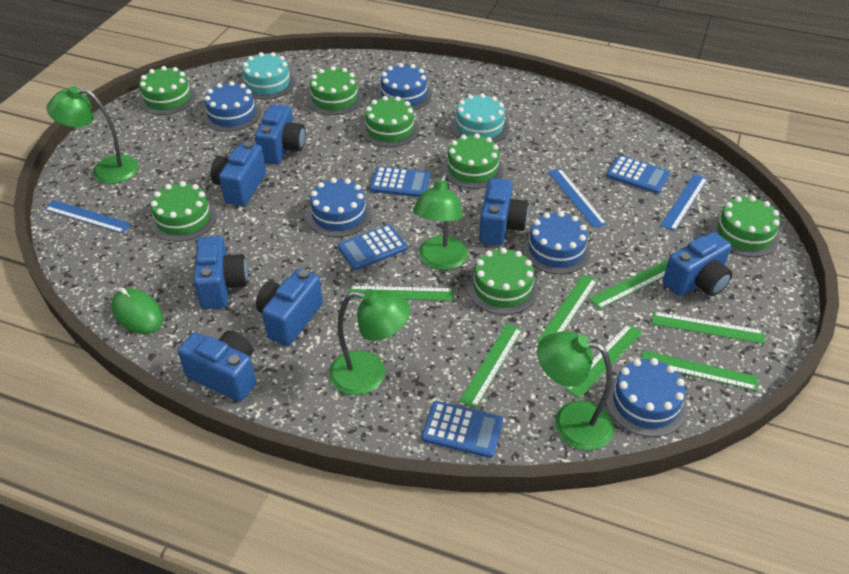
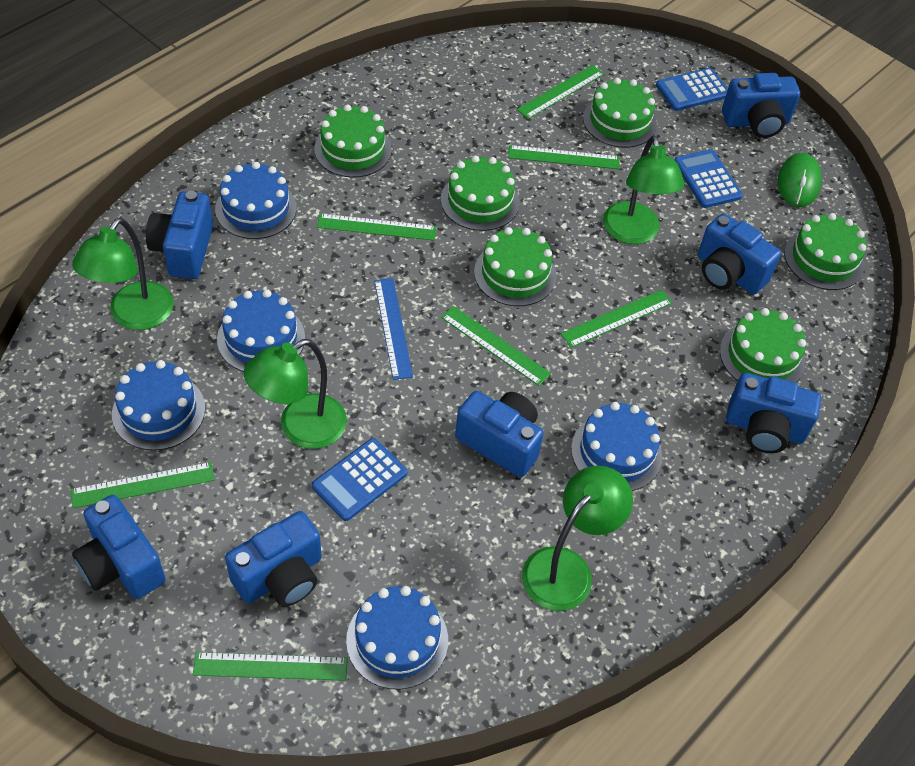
blue calculator: 4 -> 3
blue ruler: 3 -> 1
green cake: 7 -> 6
turquoise cake: 2 -> 0

